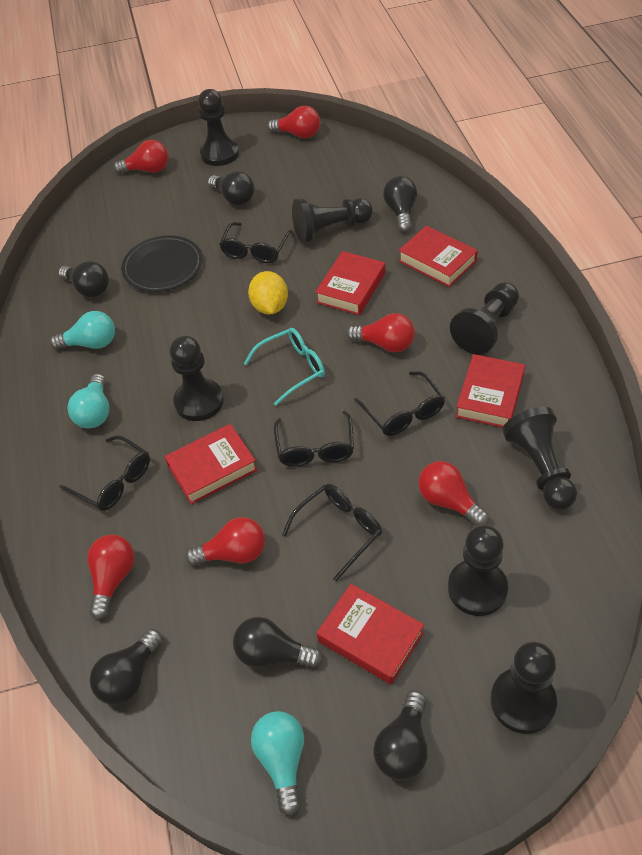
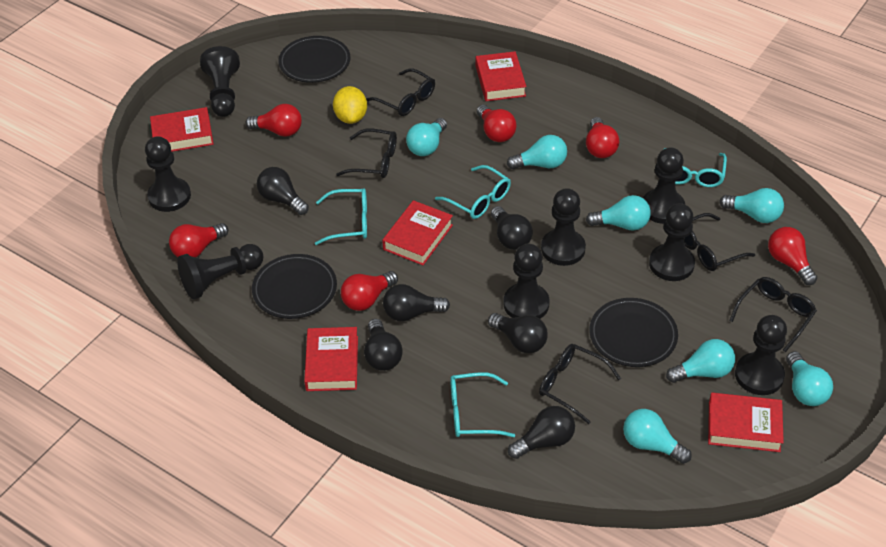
black pawn: 7 -> 8
black plate: 1 -> 3
turquoise glasses: 1 -> 4
turquoise light bulb: 3 -> 7

